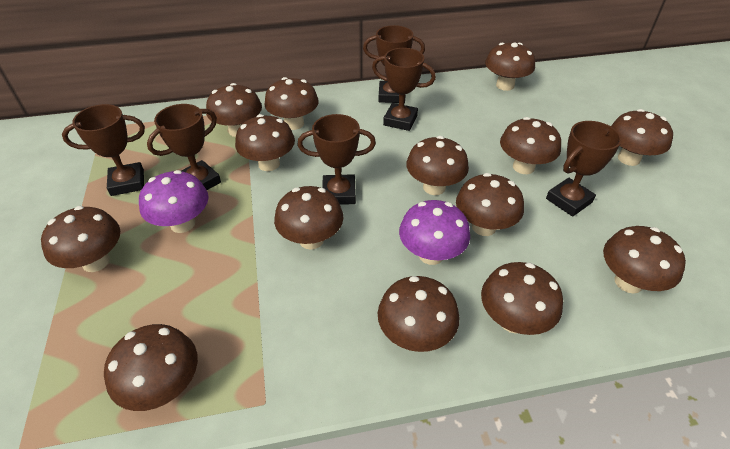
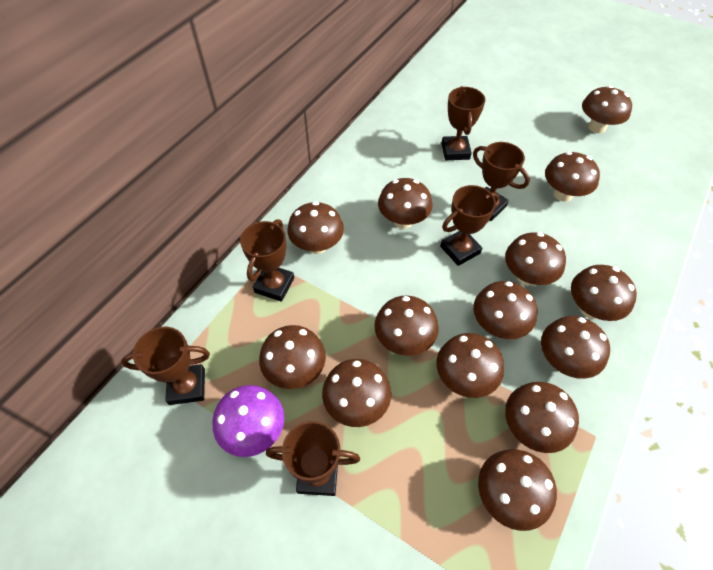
purple mushroom: 2 -> 1

